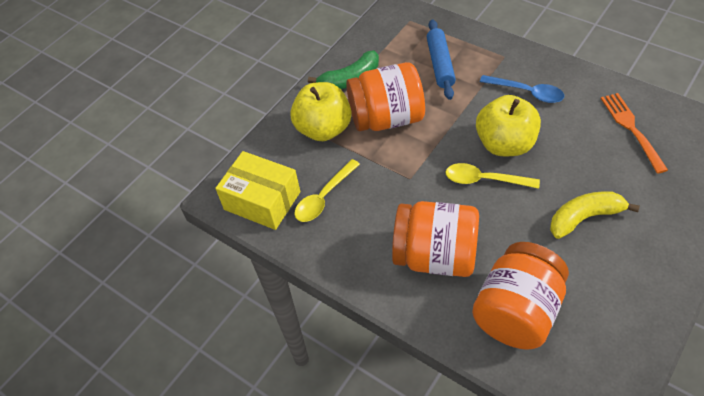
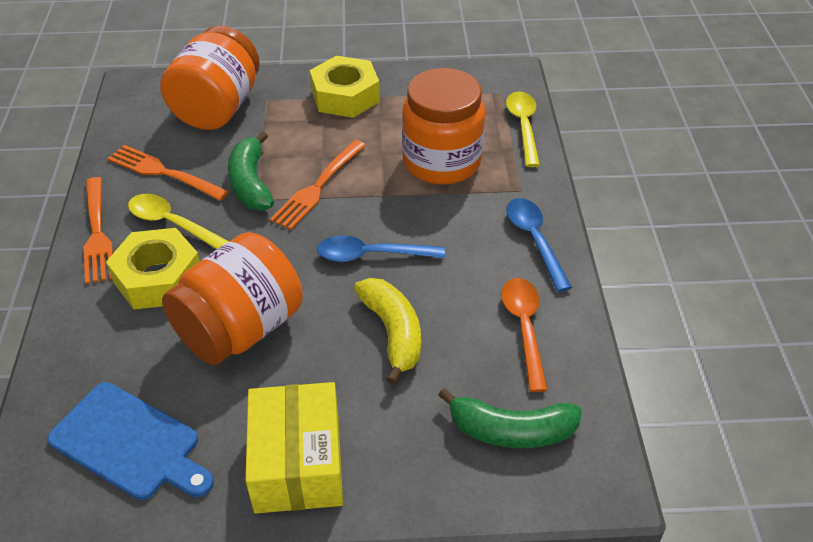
blue cutting board: 0 -> 1
blue rolling pin: 1 -> 0
blue spoon: 1 -> 2
green banana: 1 -> 2
orange fork: 1 -> 3
orange spoon: 0 -> 1
yellow apple: 2 -> 0
yellow nut: 0 -> 2

